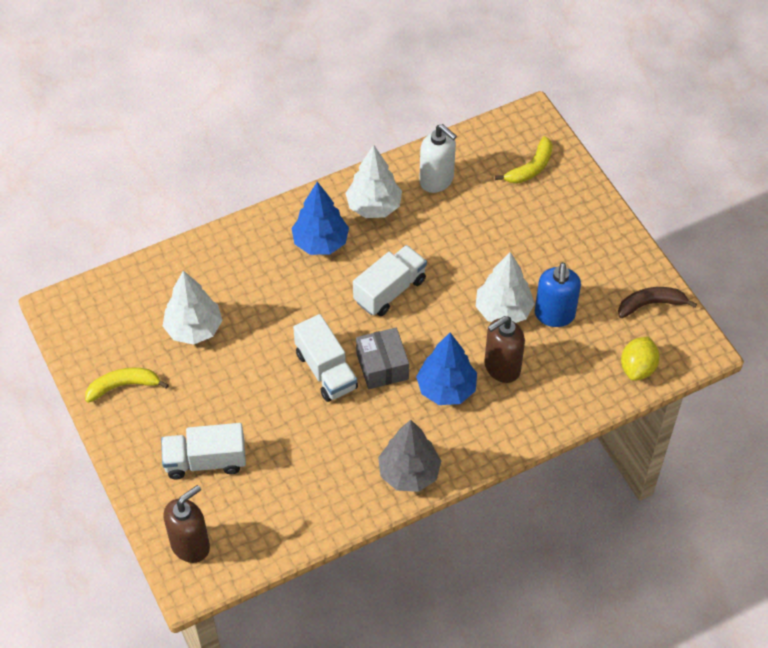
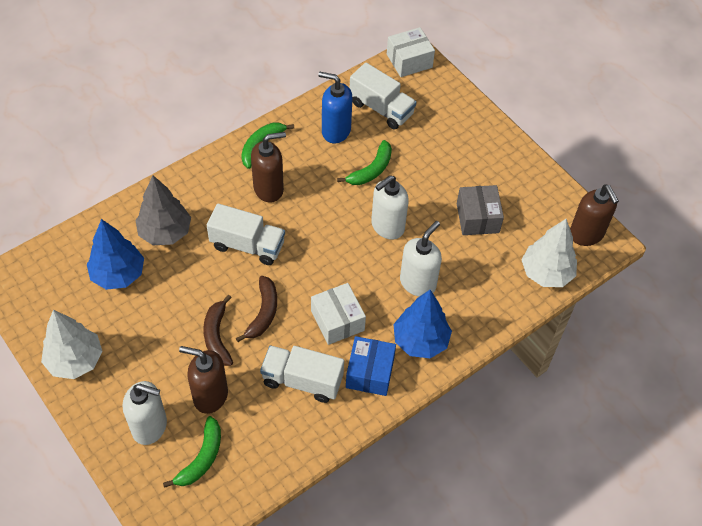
blue box: 0 -> 1
brown banana: 1 -> 2
brown soap dispenser: 2 -> 3
green banana: 0 -> 3
white box: 0 -> 2
white soap dispenser: 1 -> 3
white tree: 3 -> 2
yellow banana: 2 -> 0
yellow lemon: 1 -> 0

